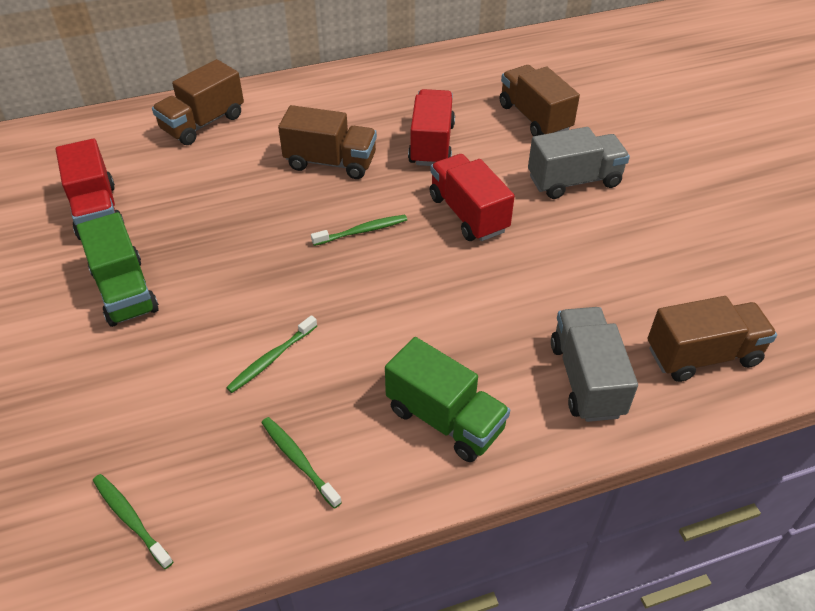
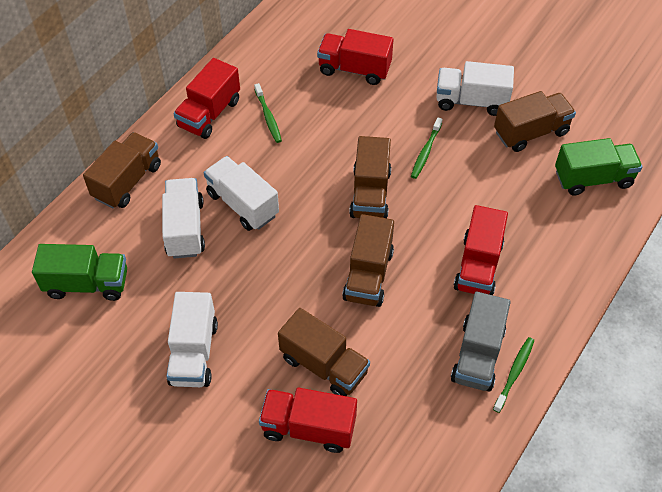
brown truck: 4 -> 5
green toothbrush: 4 -> 3
grey truck: 2 -> 1
red truck: 3 -> 4
white truck: 0 -> 4

